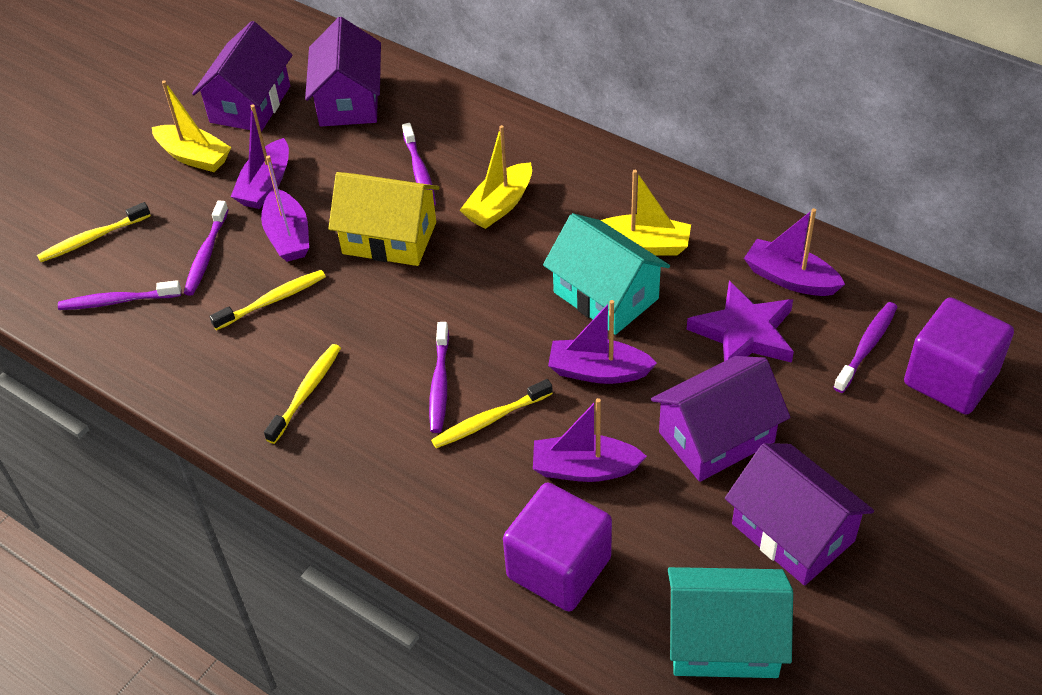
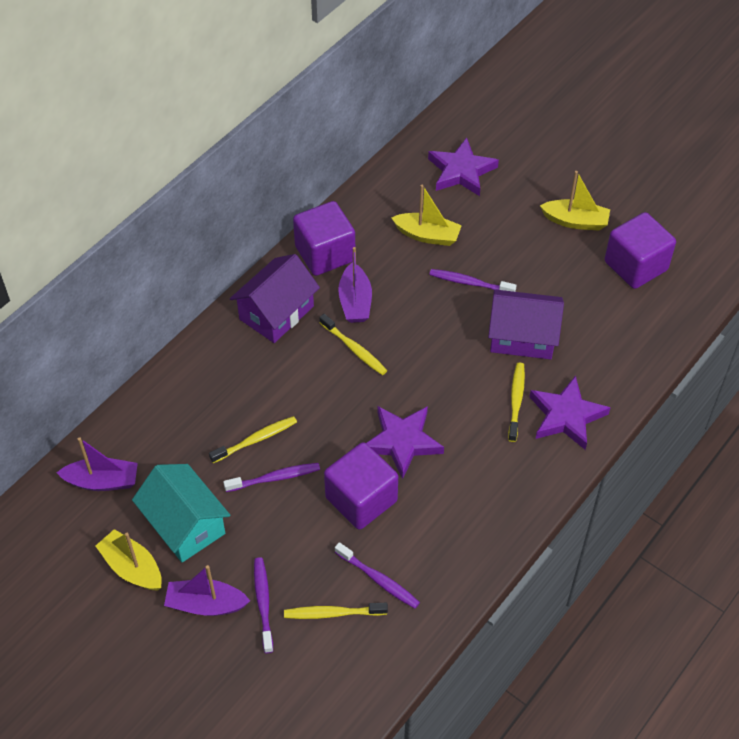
purple boat: 5 -> 3
purple cube: 2 -> 3
purple house: 4 -> 2
purple star: 1 -> 3
purple toothbrush: 5 -> 4
turquoise house: 2 -> 1
yellow house: 1 -> 0

